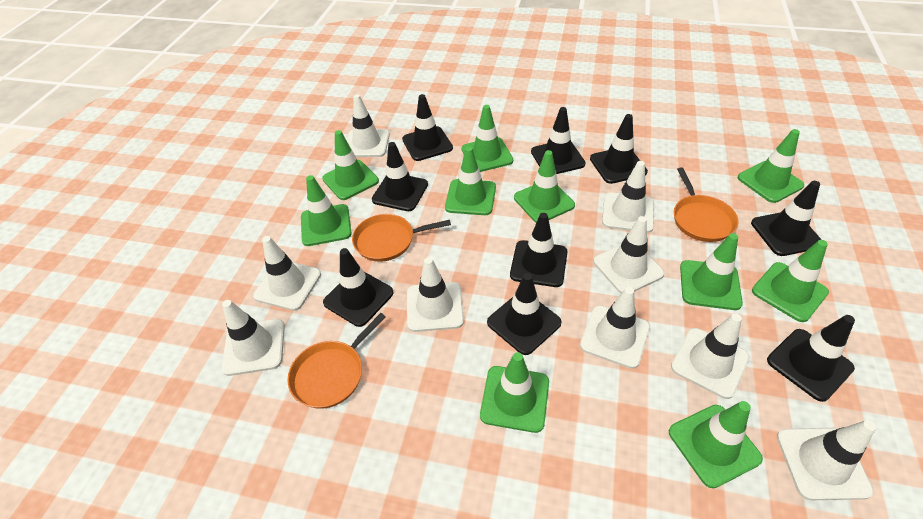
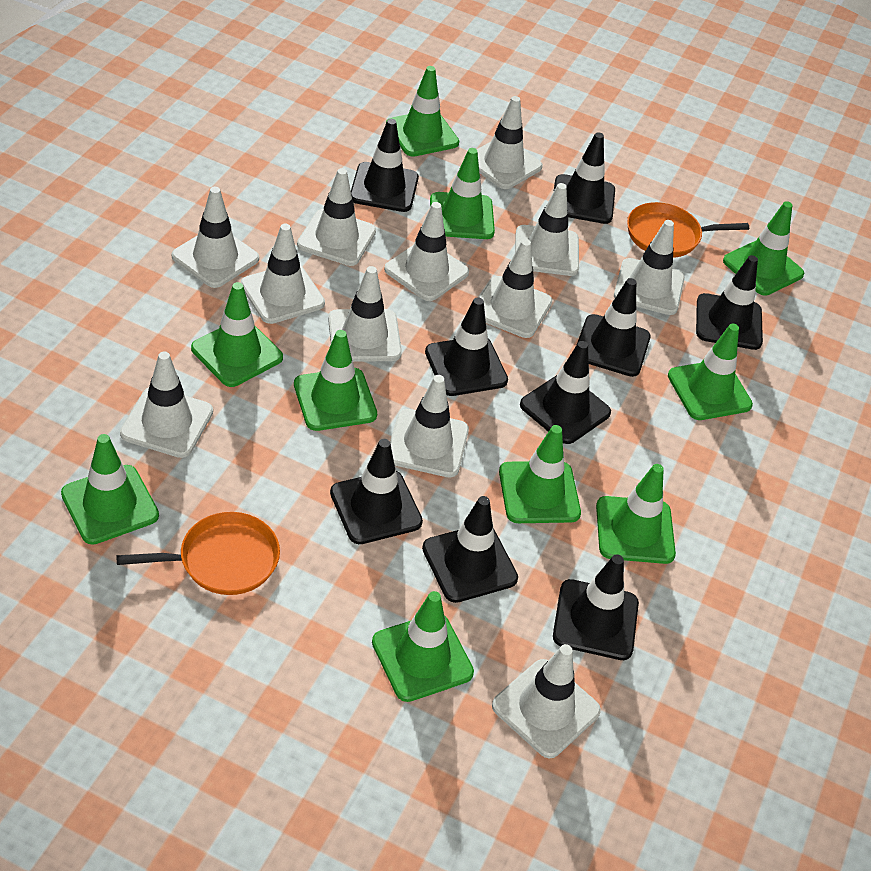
orange pan: 3 -> 2
white traffic cone: 9 -> 12

